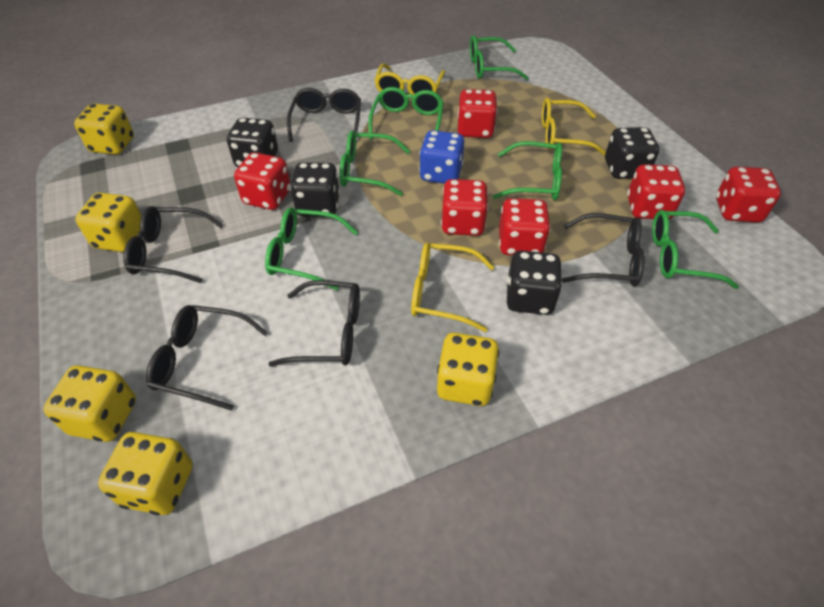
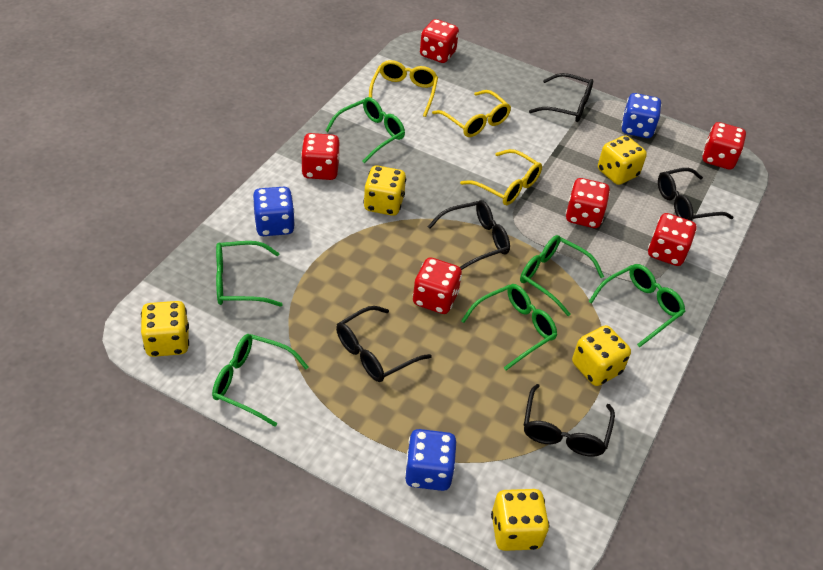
black dice: 4 -> 0
blue dice: 1 -> 3

